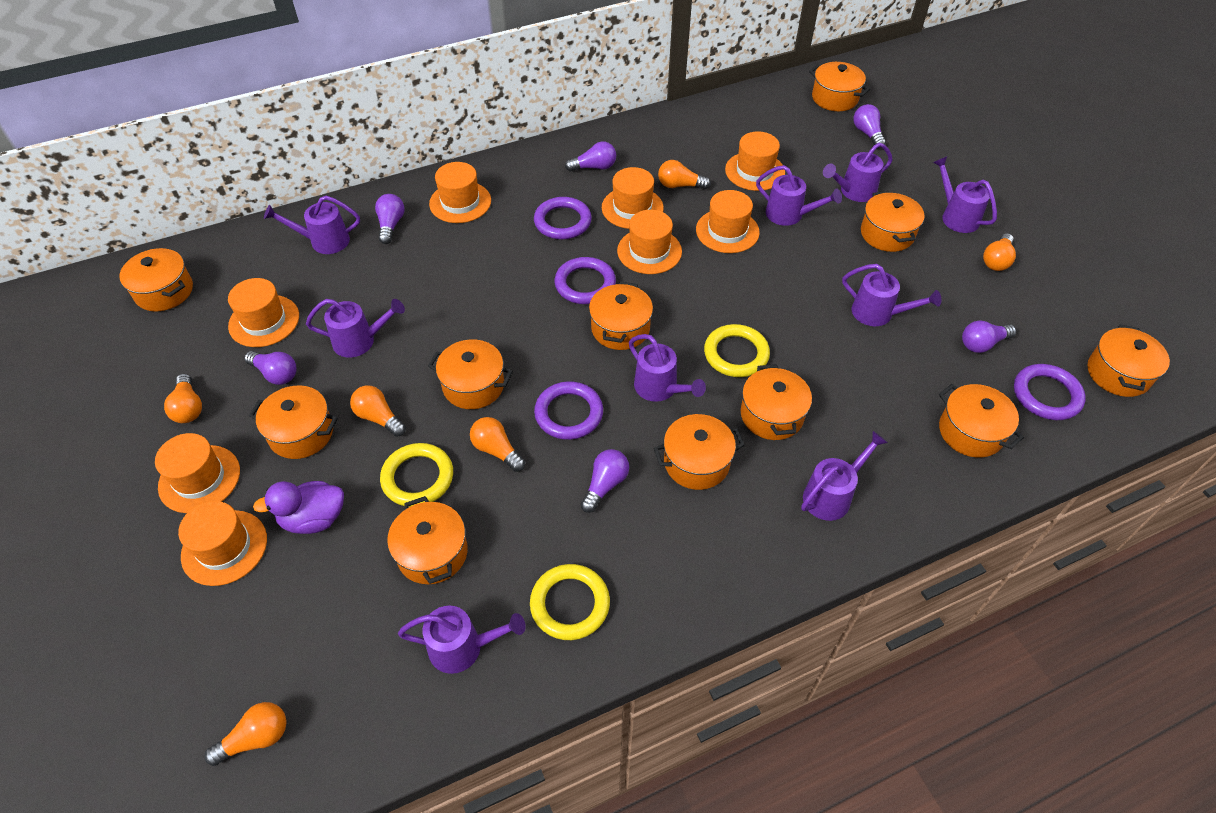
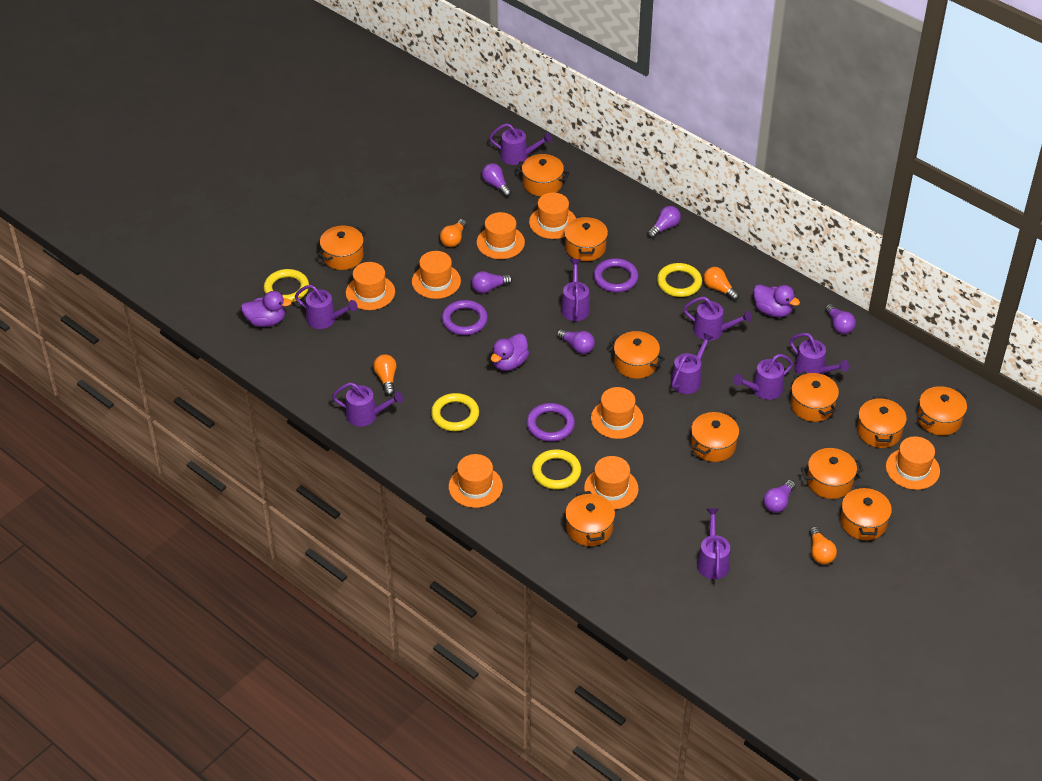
orange light bulb: 6 -> 4
purple duck: 1 -> 3
purple ring: 4 -> 3
yellow ring: 3 -> 4

